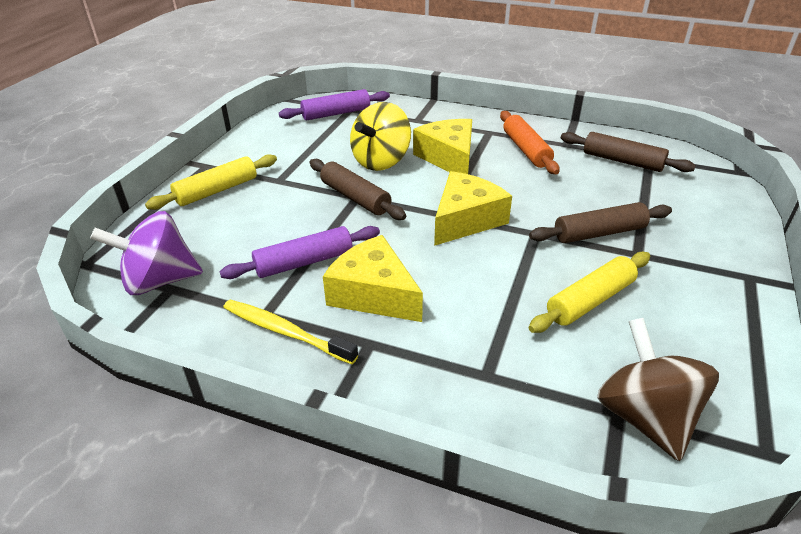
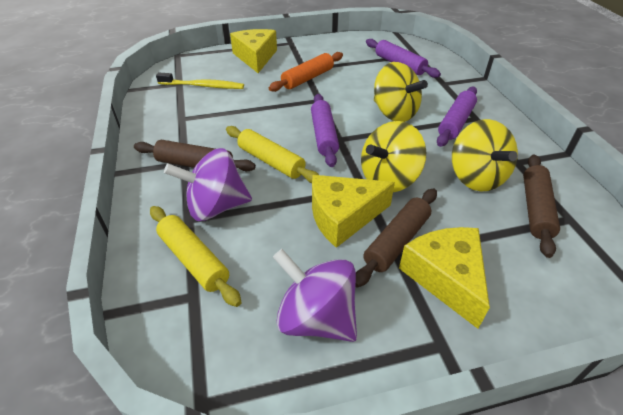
brown spinning top: 1 -> 0
purple rolling pin: 2 -> 3
purple spinning top: 1 -> 2
yellow spinning top: 1 -> 3

